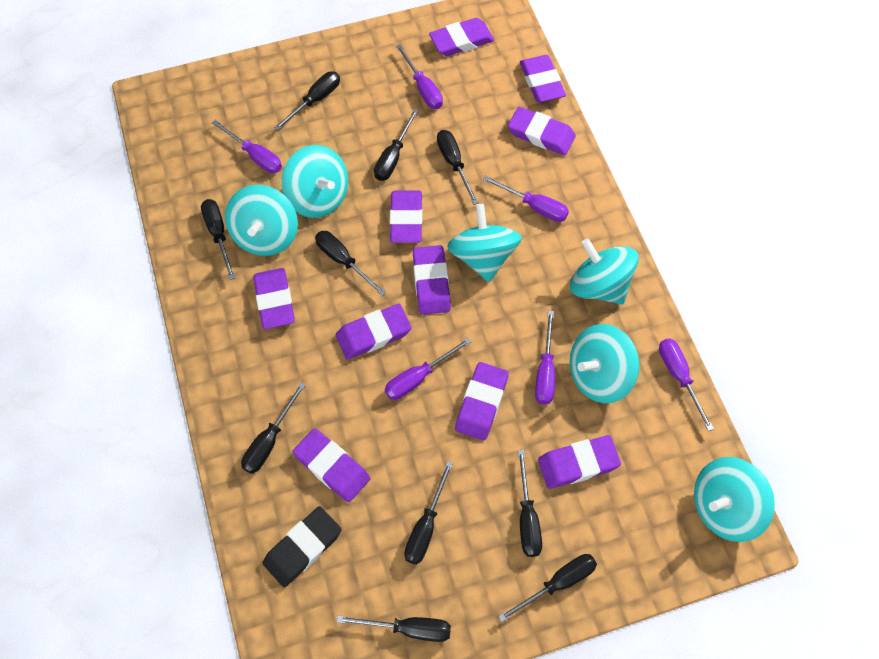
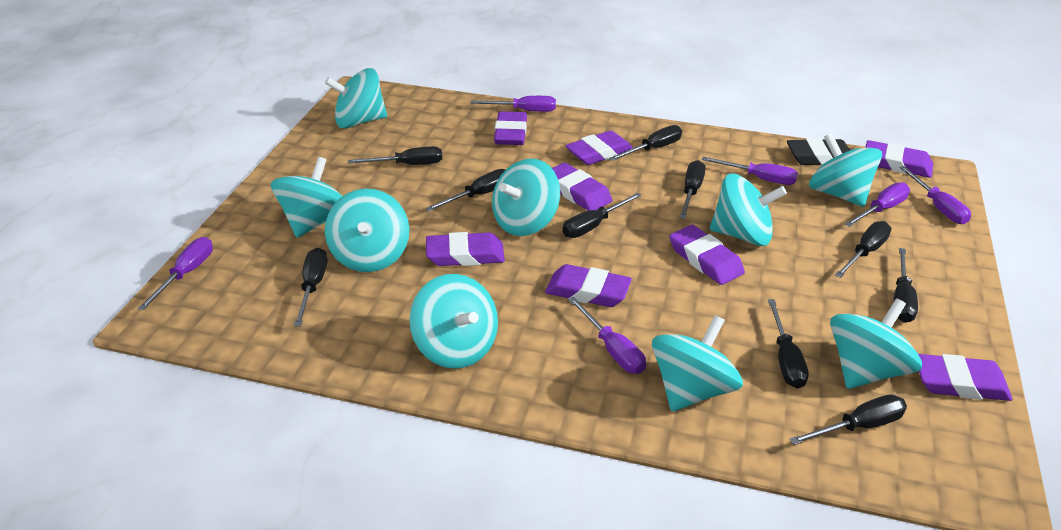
purple eraser: 10 -> 8
turquoise spinning top: 6 -> 9

